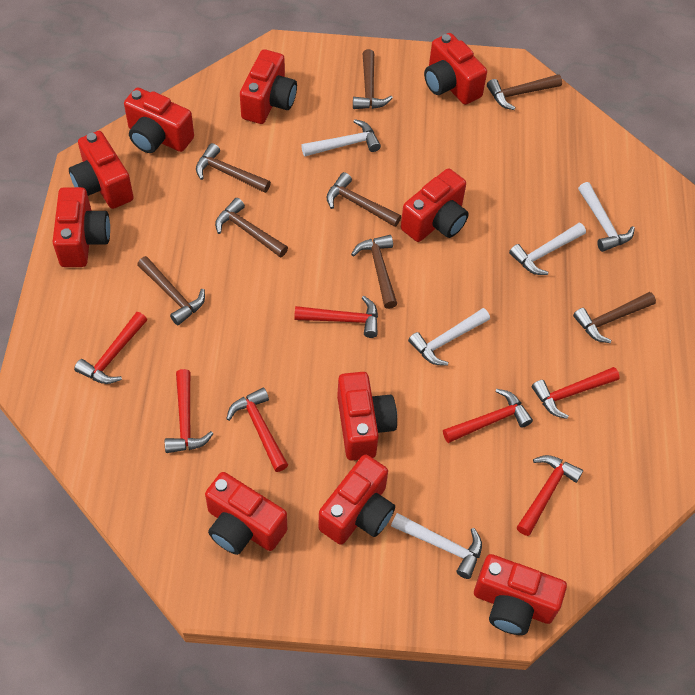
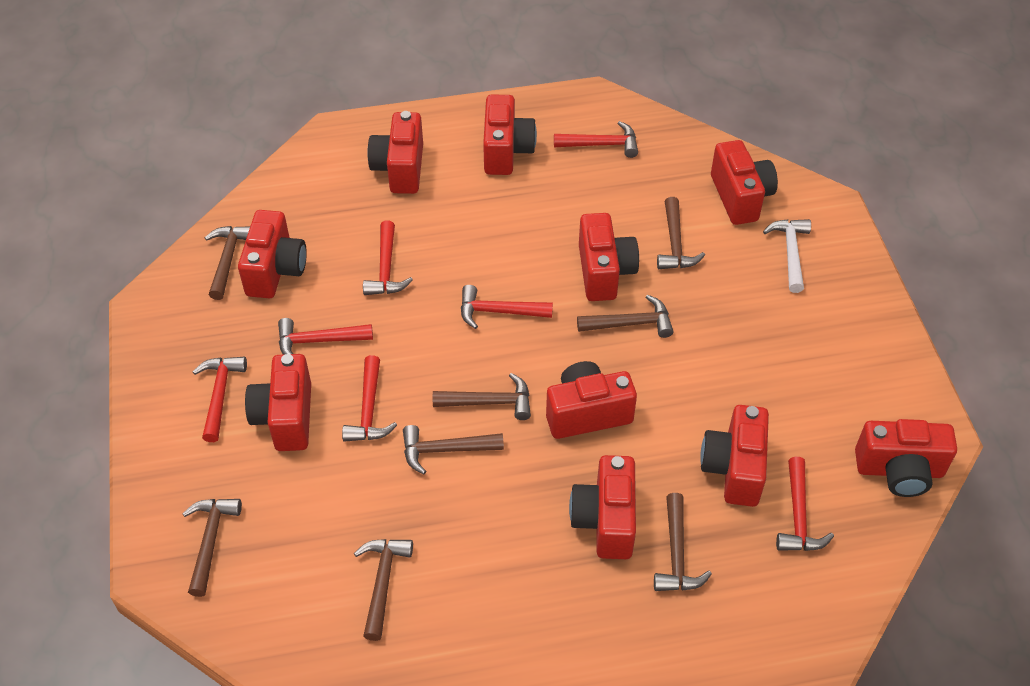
white hammer: 5 -> 1

